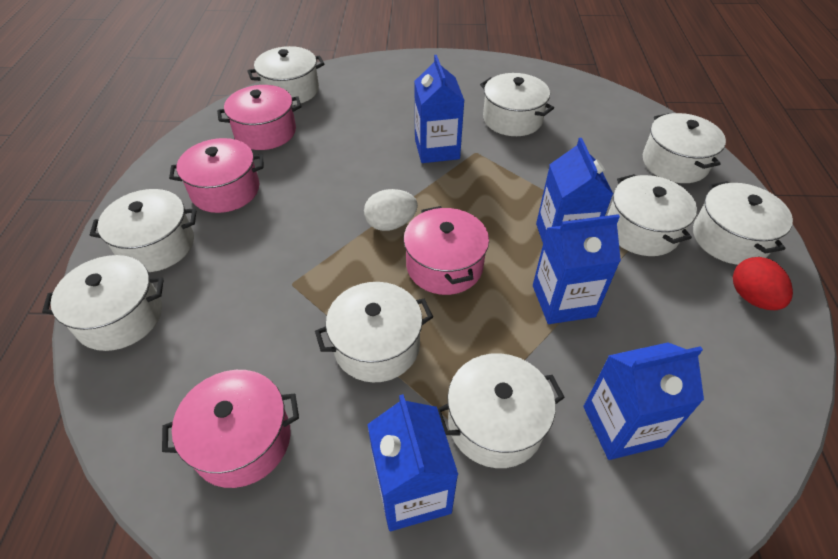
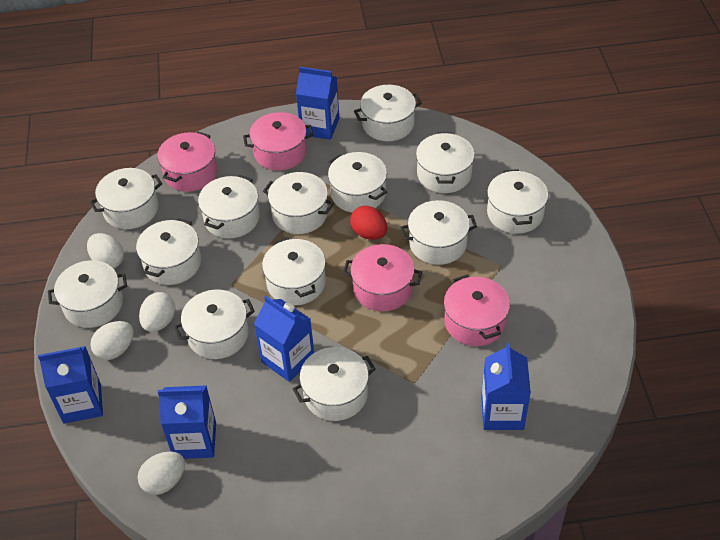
white egg: 1 -> 4
white pot: 9 -> 13

